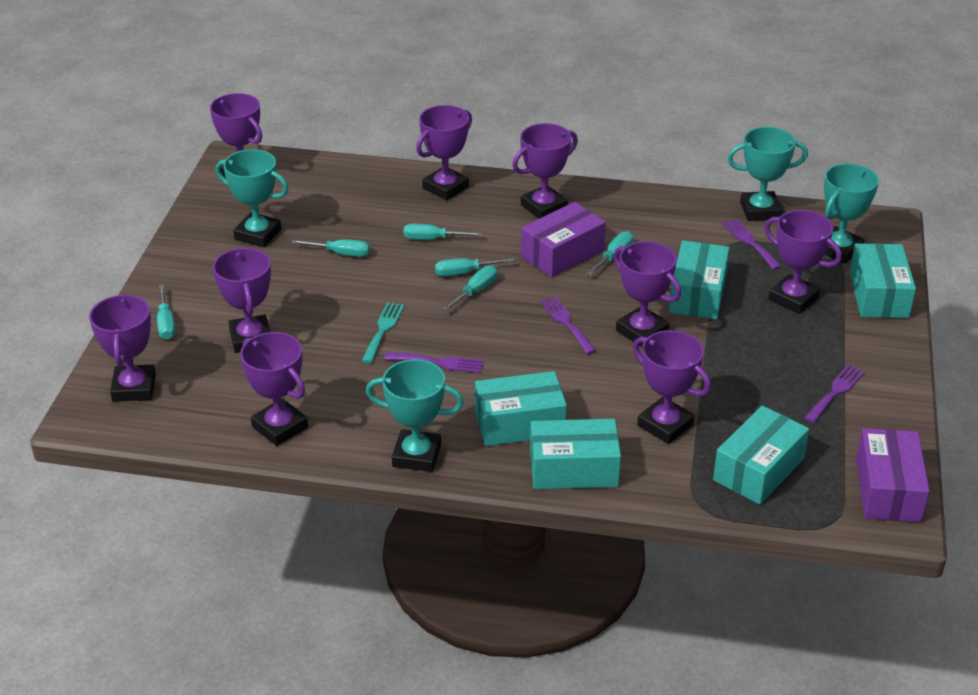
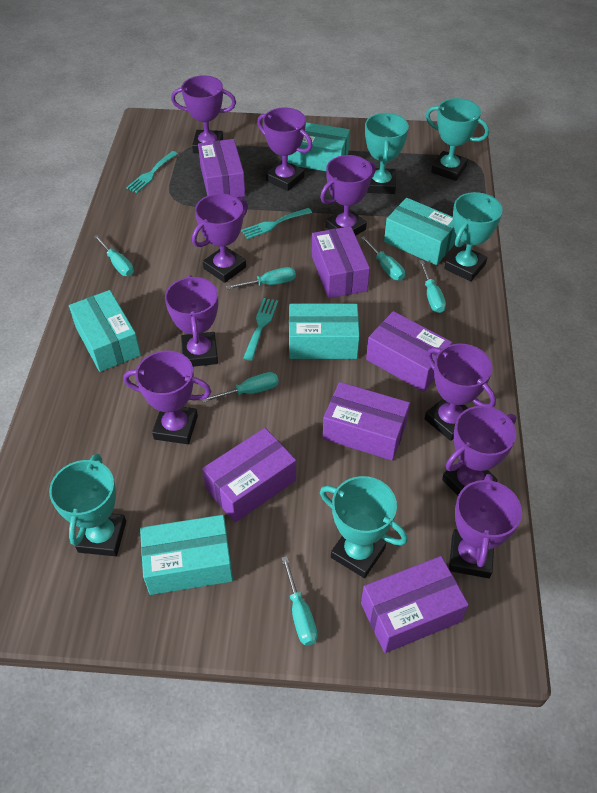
purple box: 2 -> 6
purple fork: 4 -> 0
turquoise fork: 1 -> 3
turquoise trophy: 4 -> 5

